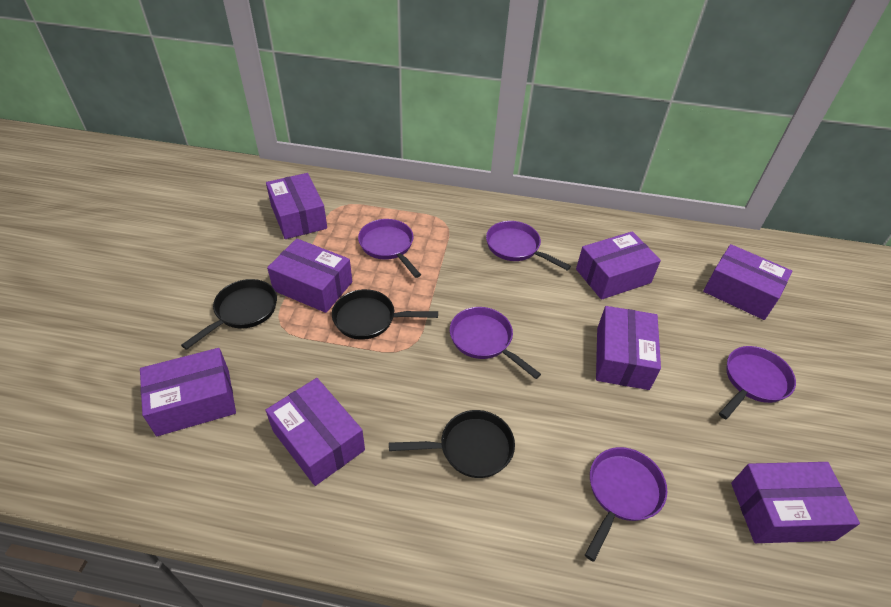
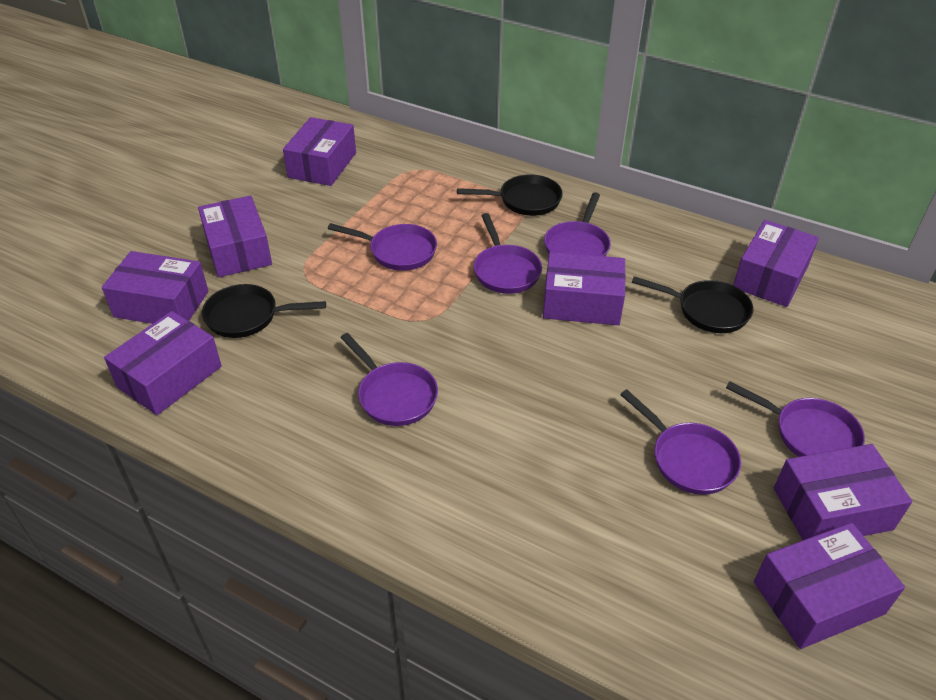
purple pan: 5 -> 6

